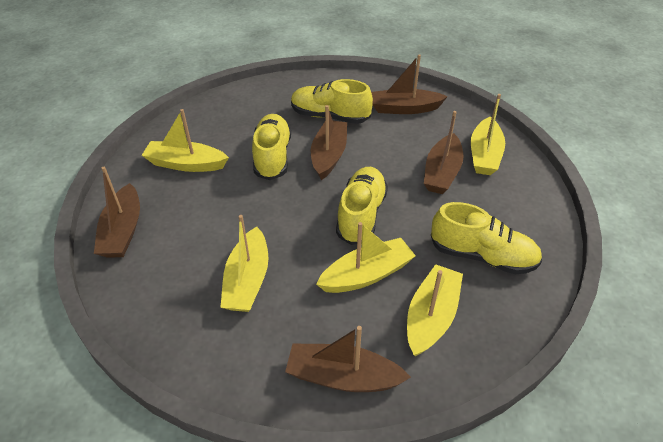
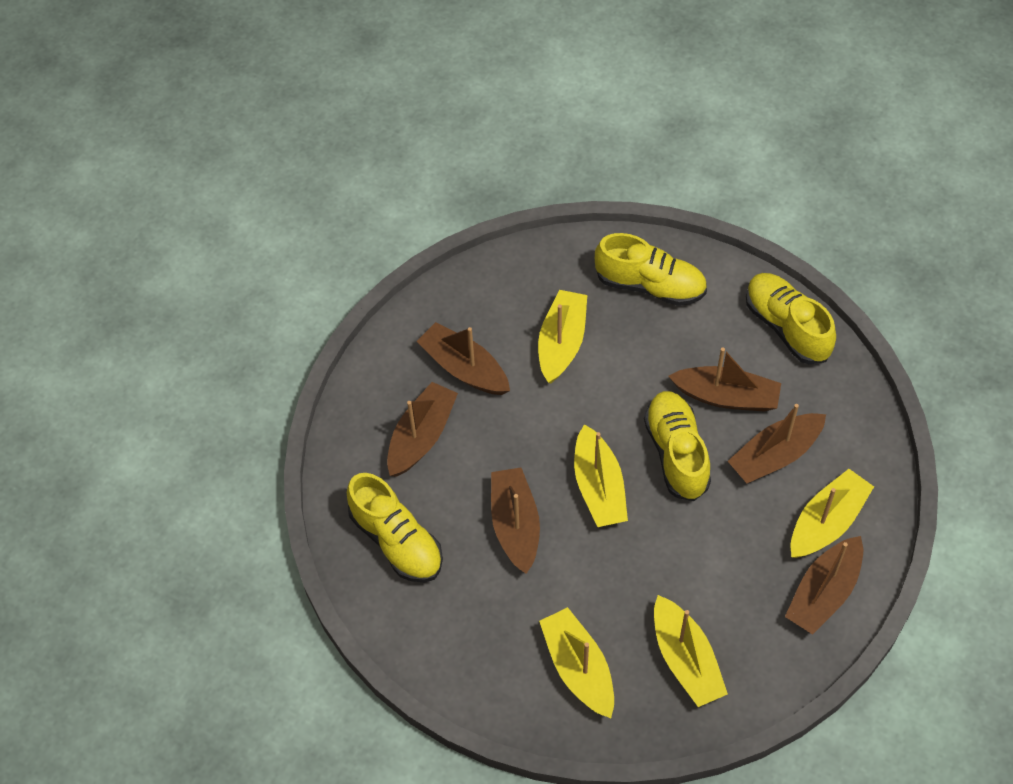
brown boat: 5 -> 6

